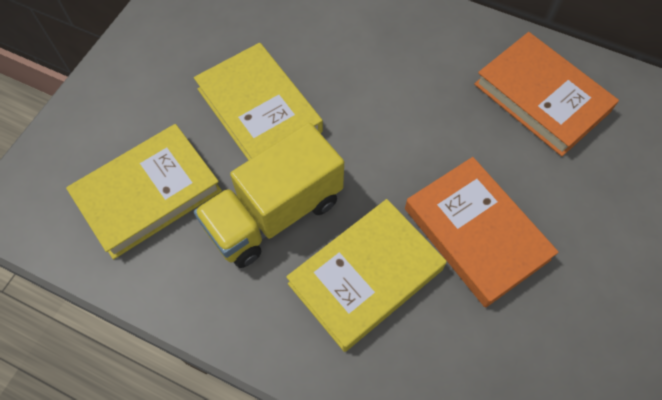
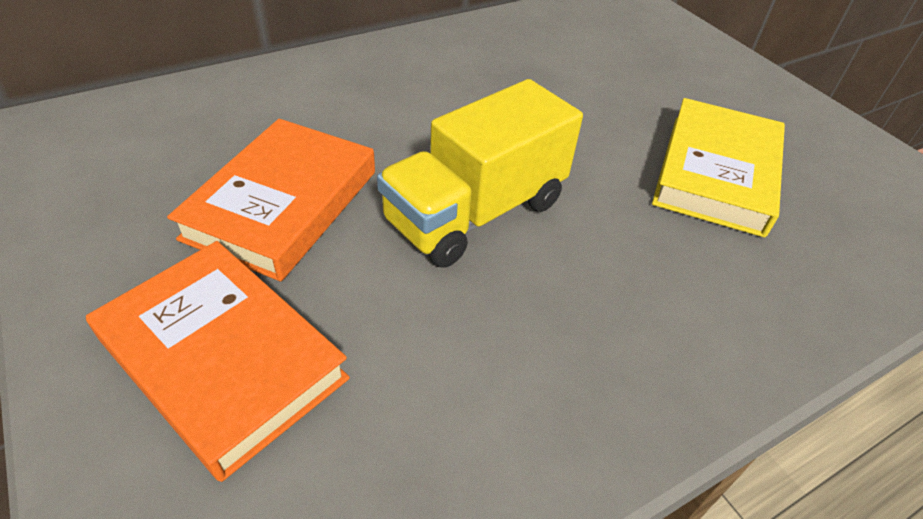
yellow book: 3 -> 1

